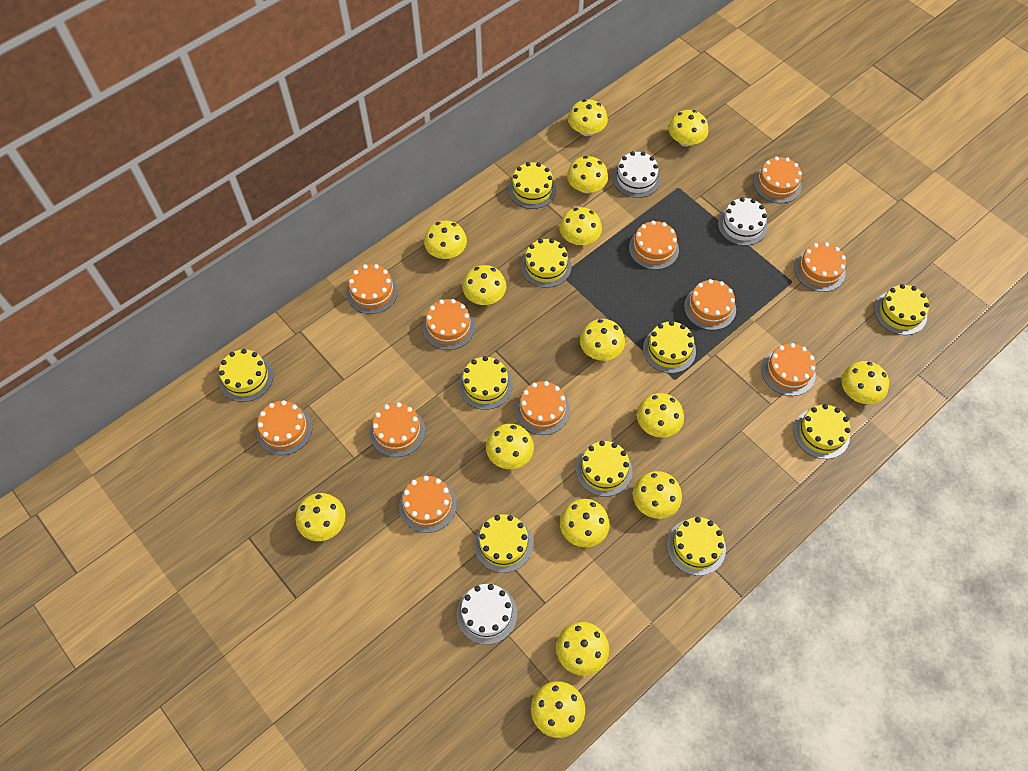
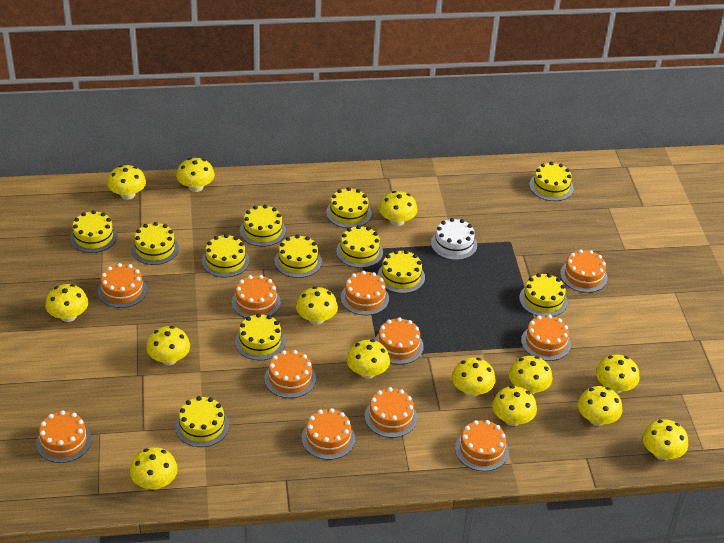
white cake: 3 -> 1
yellow cake: 10 -> 12
yellow mushroom: 15 -> 14

